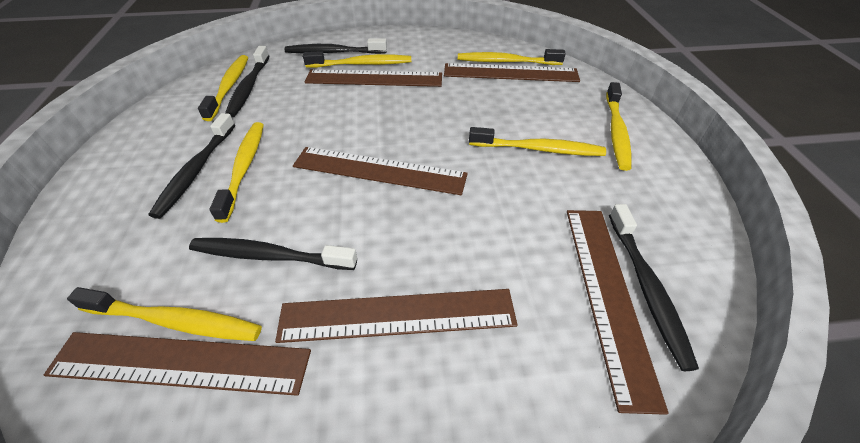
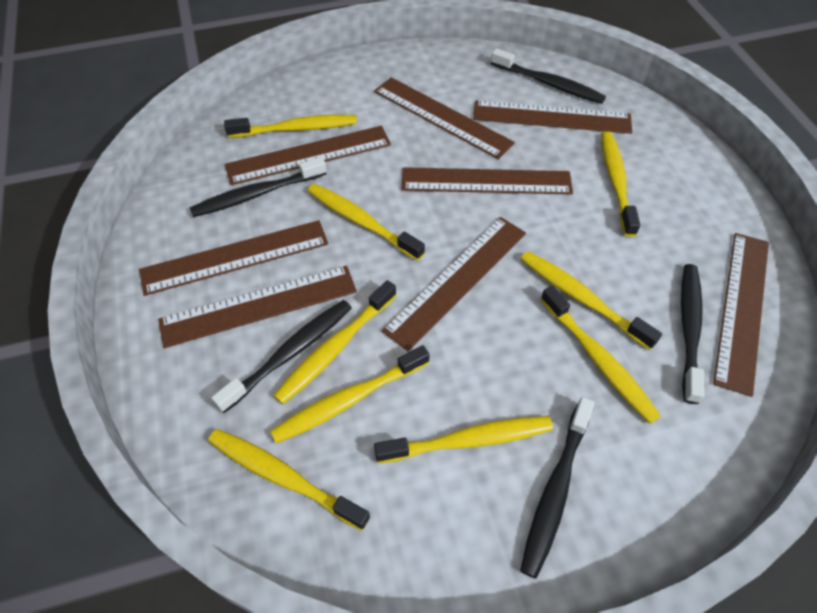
brown ruler: 6 -> 8
yellow toothbrush: 7 -> 9

